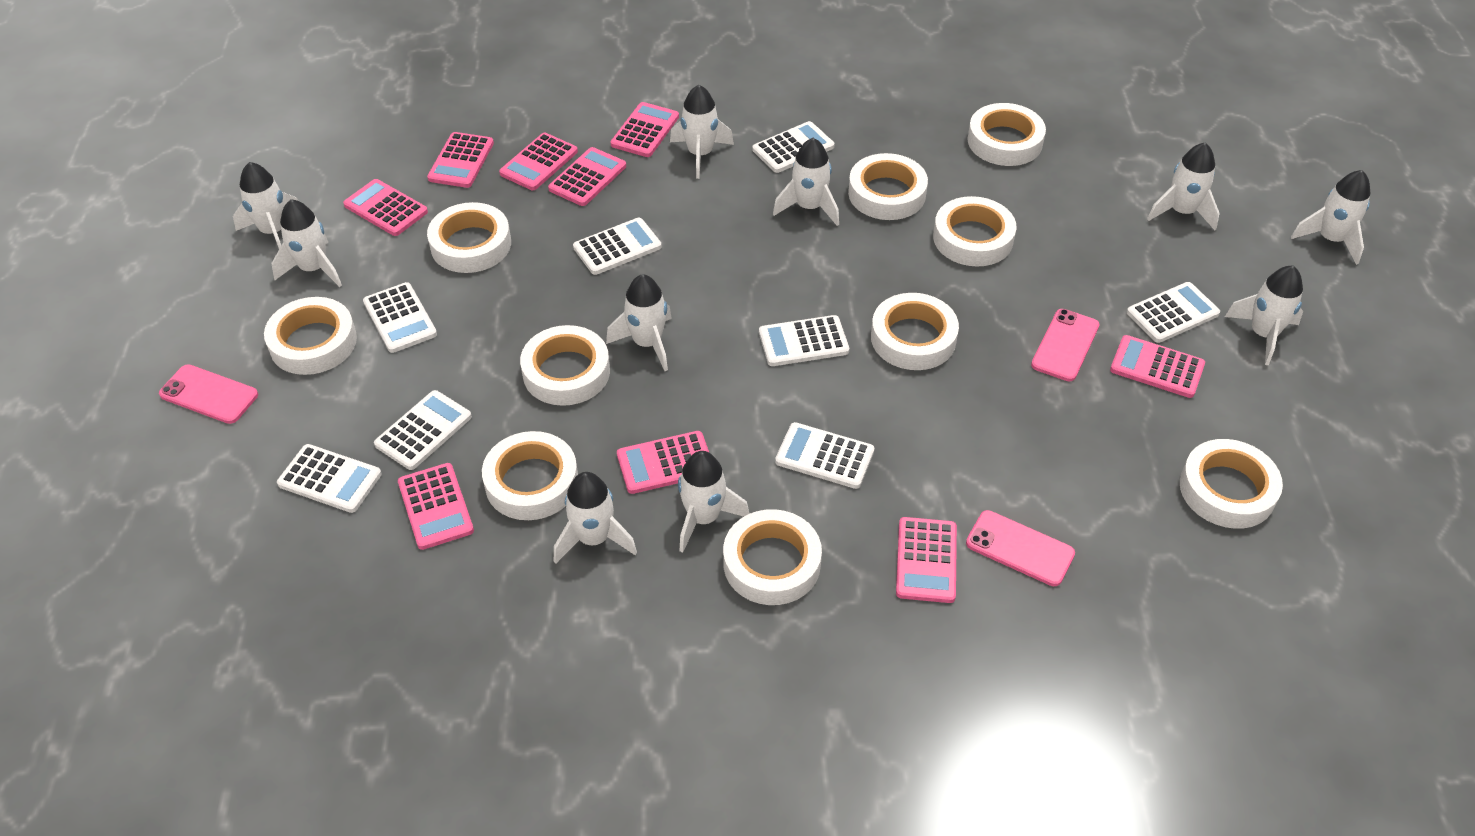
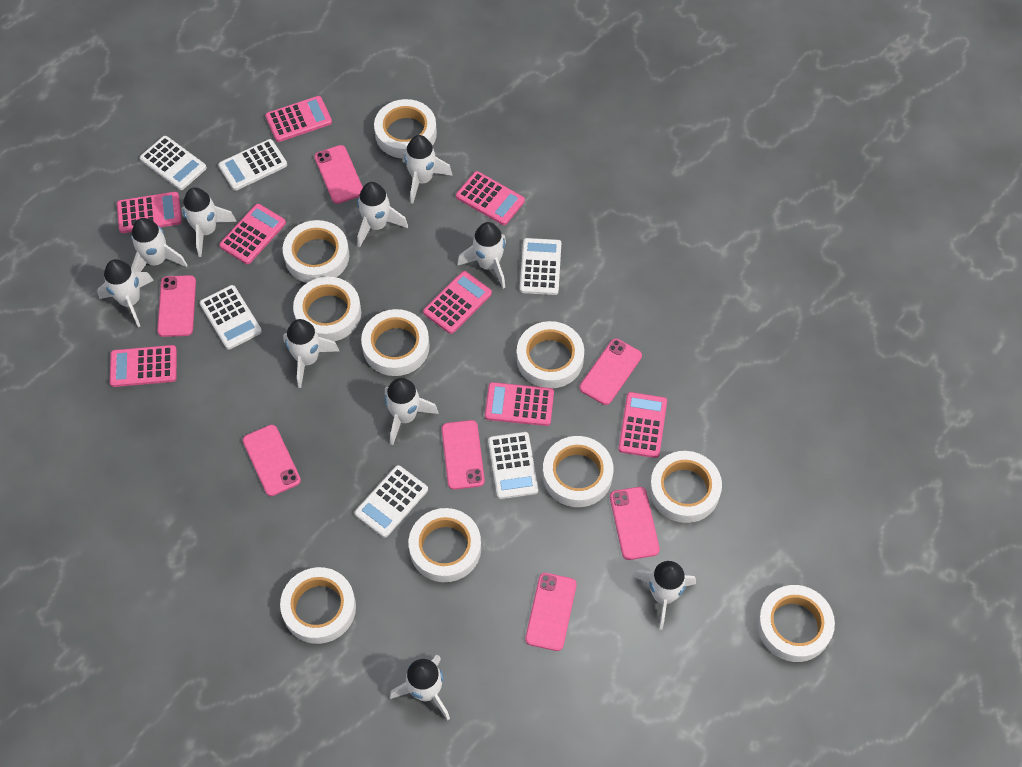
pink calculator: 9 -> 8
pink phone: 3 -> 7
white calculator: 8 -> 6

